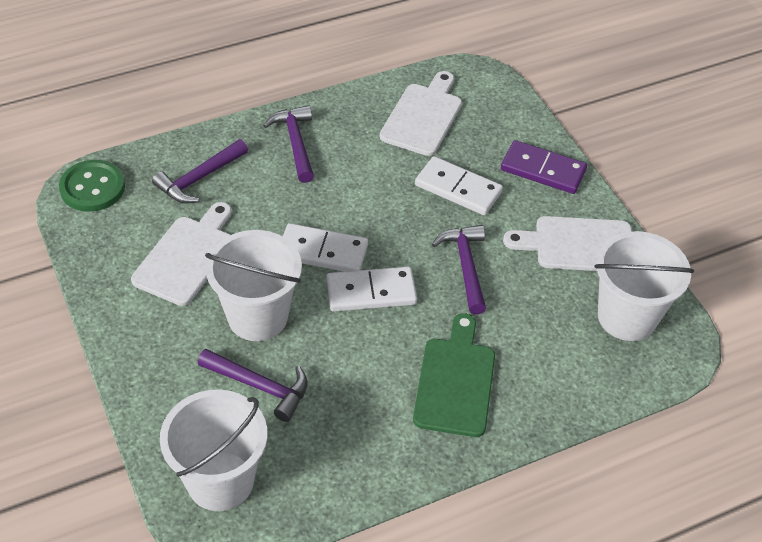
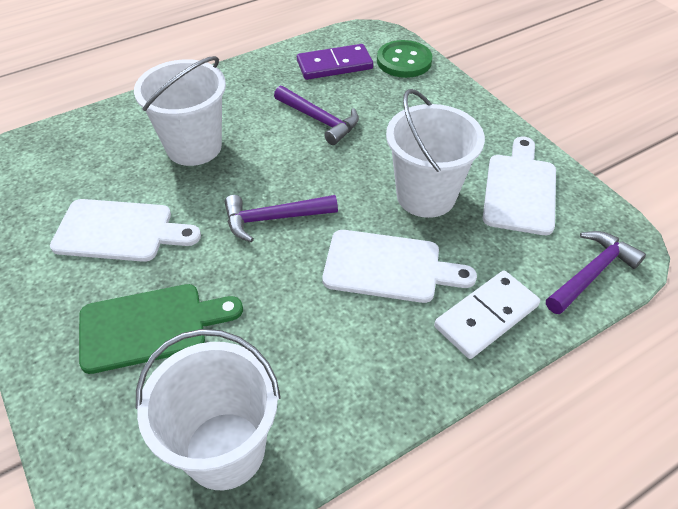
purple hammer: 4 -> 3
white domino: 3 -> 1

